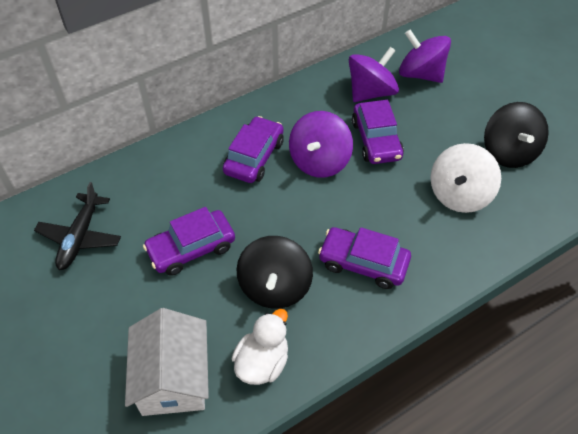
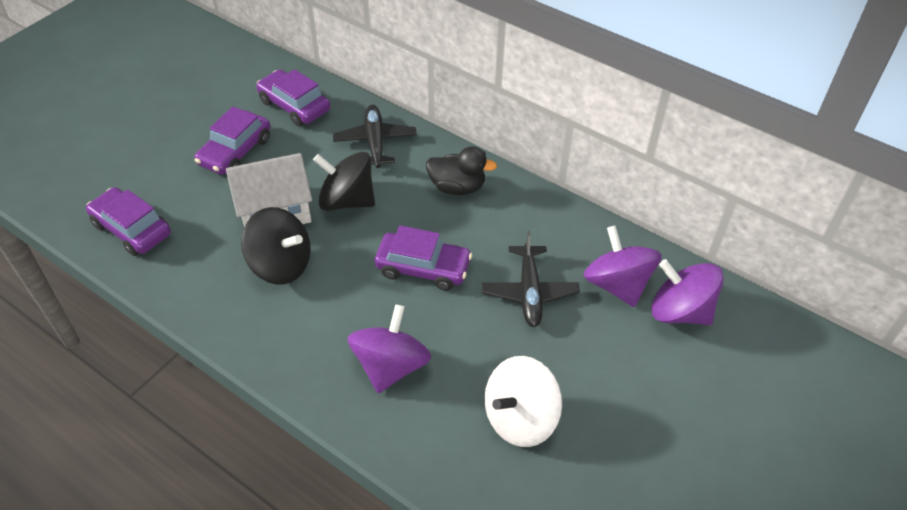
black duck: 0 -> 1
black plane: 1 -> 2
white duck: 1 -> 0

